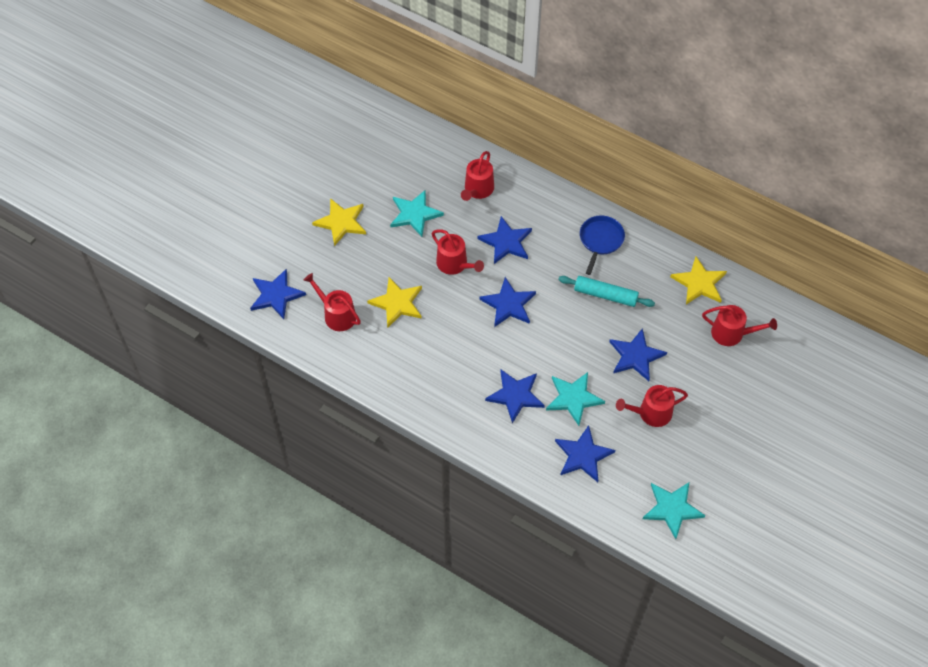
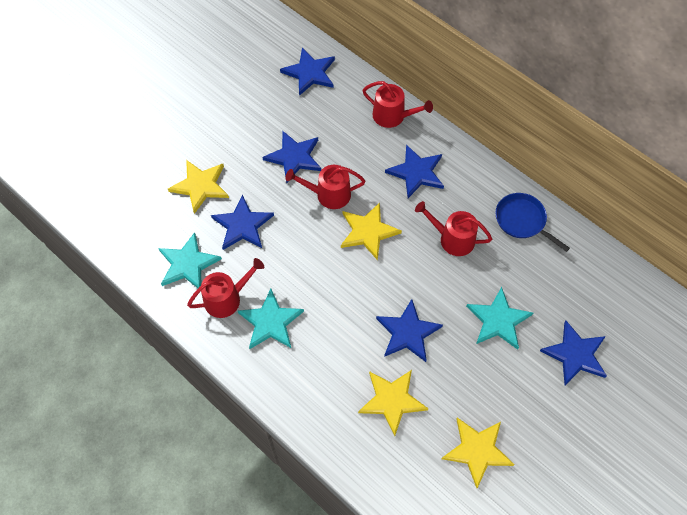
red watering can: 5 -> 4
turquoise rolling pin: 1 -> 0
yellow star: 3 -> 4

